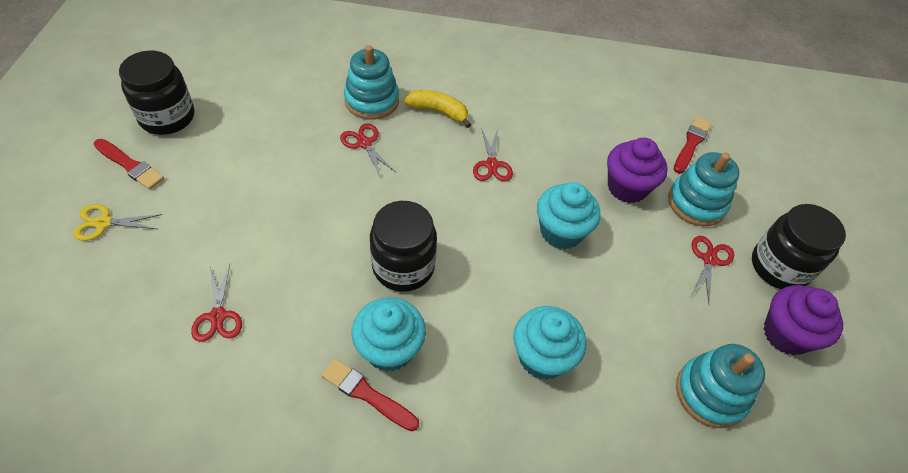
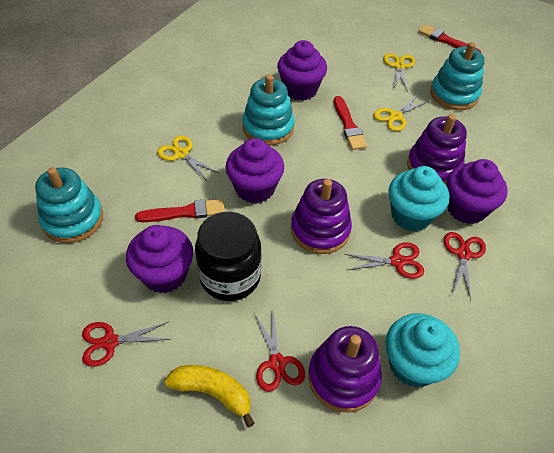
black jar: 3 -> 1
purple cupcake: 2 -> 4
purple stacking toy: 0 -> 3
turquoise cupcake: 3 -> 2
yellow scissors: 1 -> 3

